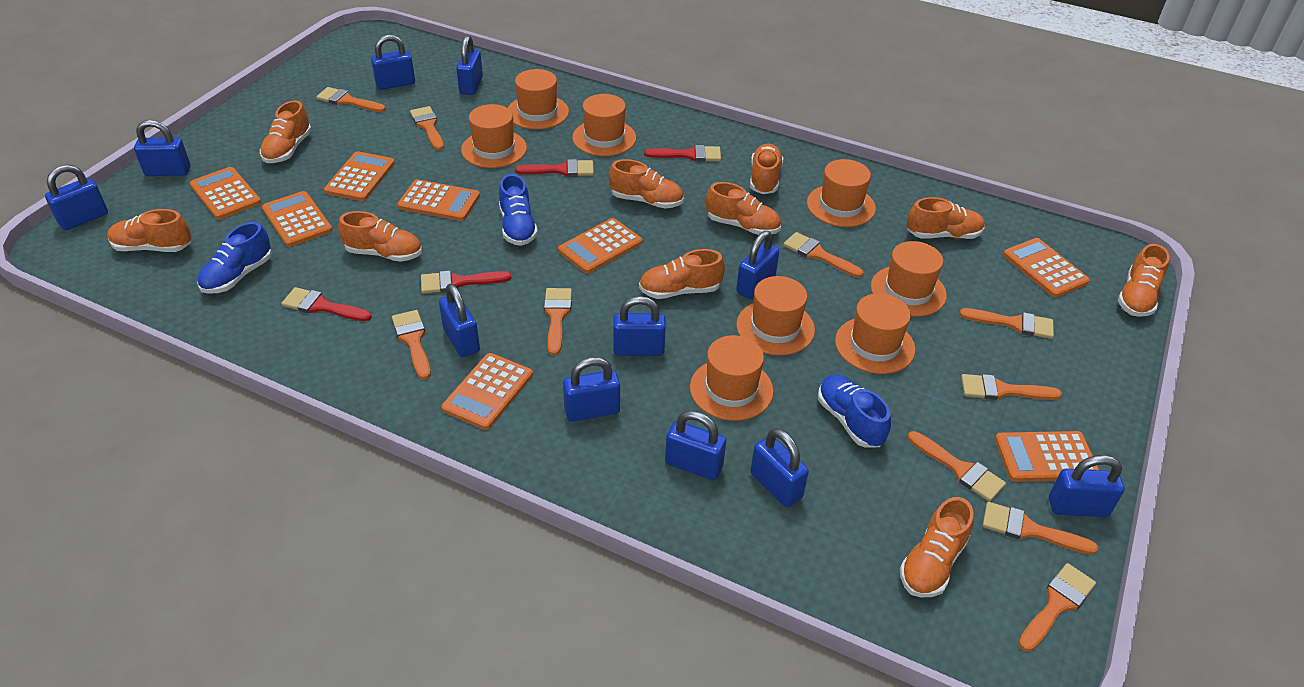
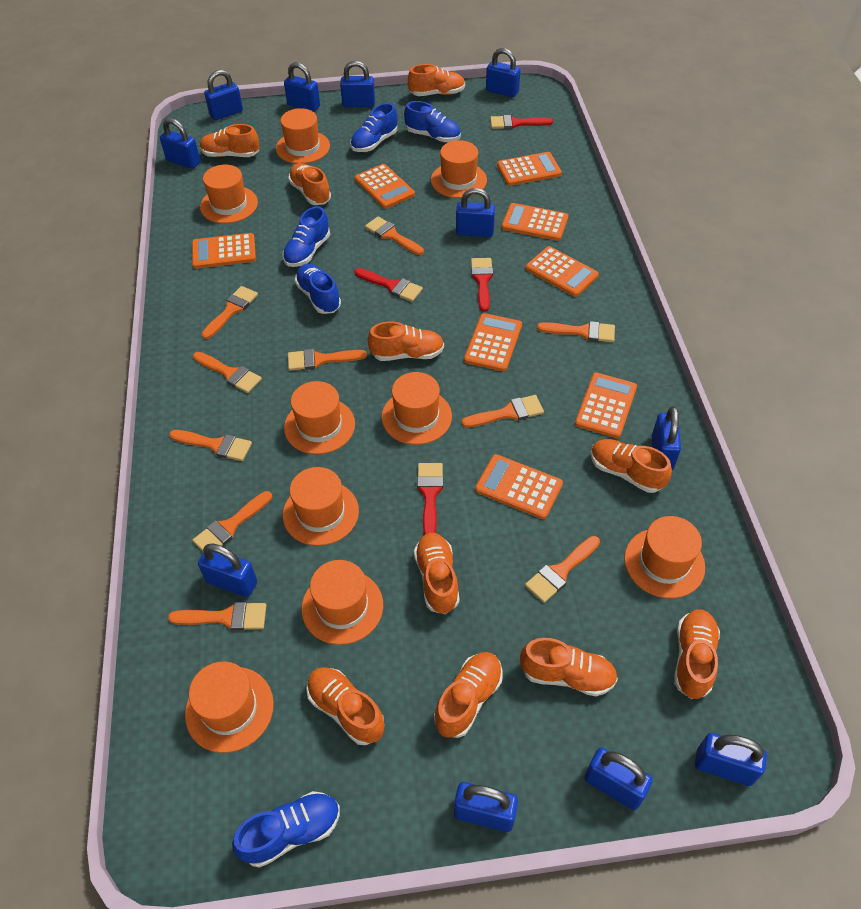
blue shoe: 3 -> 5
orange hat: 8 -> 9

